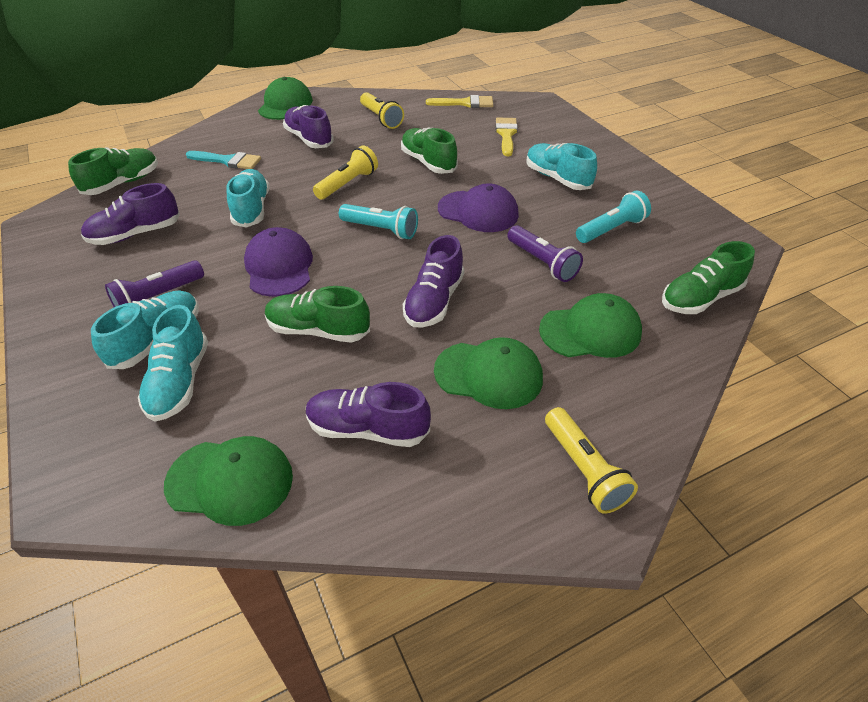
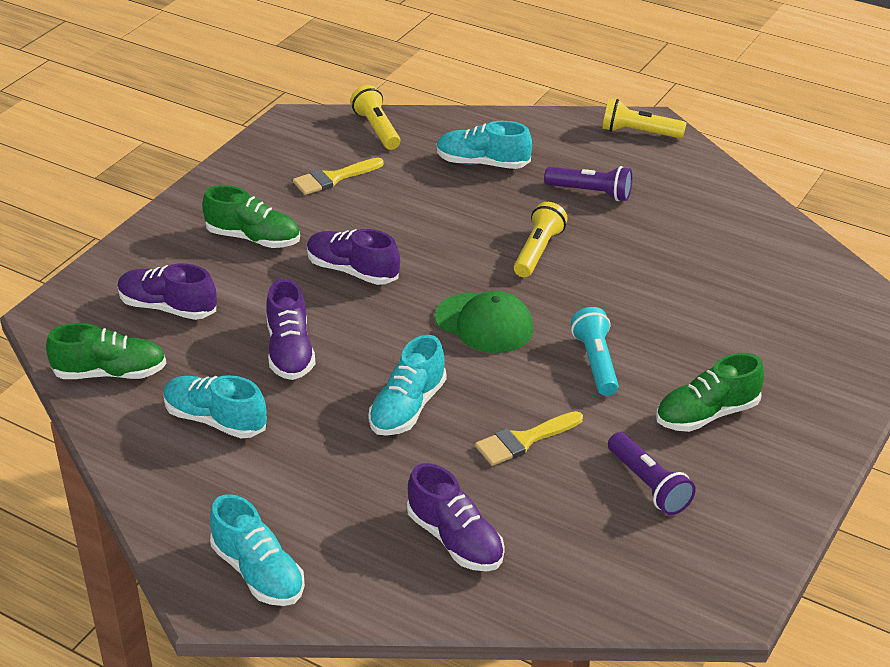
green cap: 4 -> 1
green shoe: 4 -> 3
purple cap: 2 -> 0
turquoise brush: 1 -> 0
turquoise flashlight: 2 -> 1

